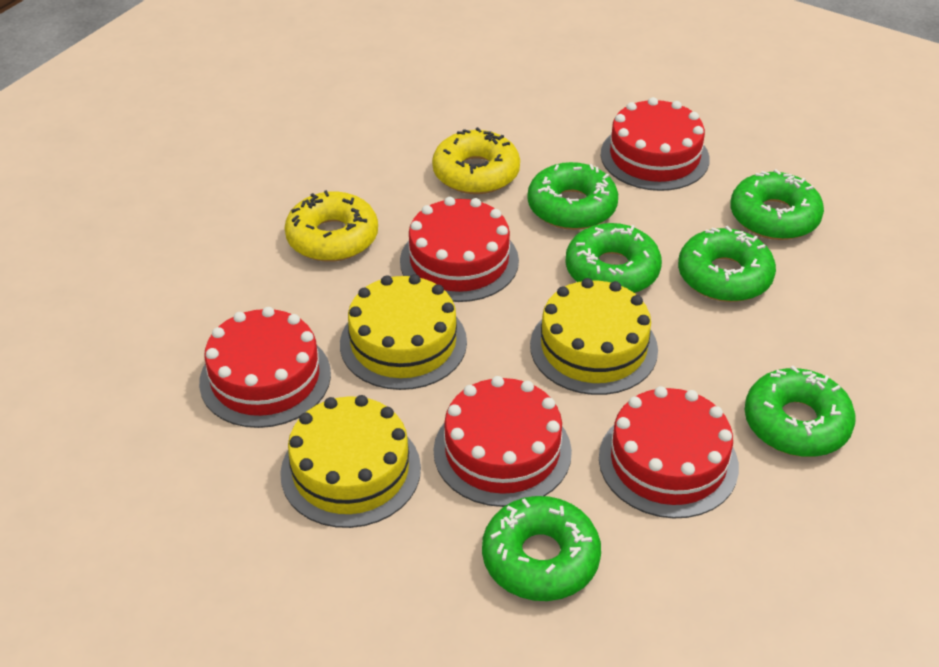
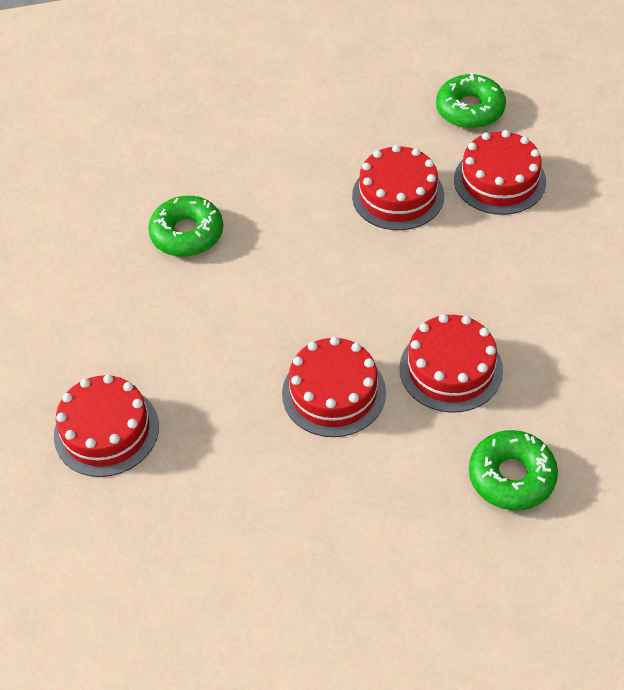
green donut: 6 -> 3
yellow cake: 3 -> 0
yellow donut: 2 -> 0

